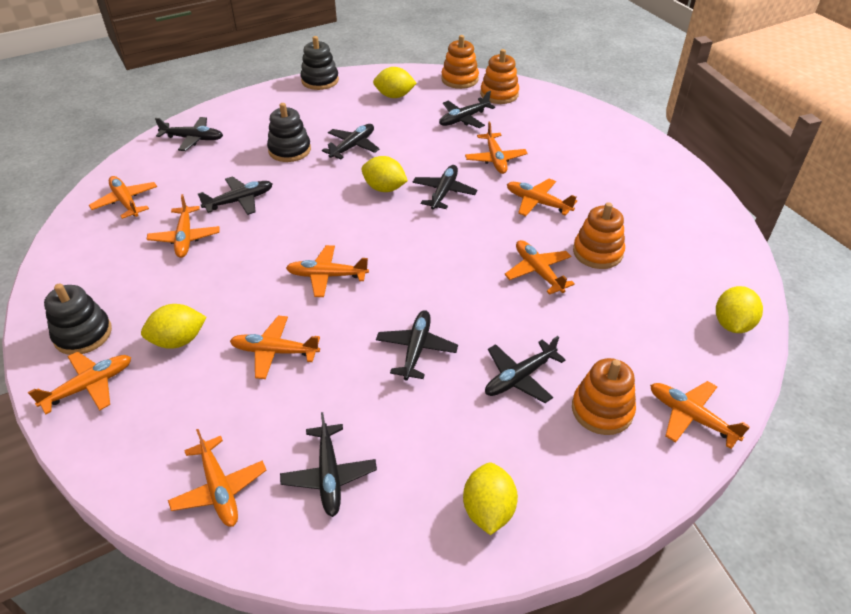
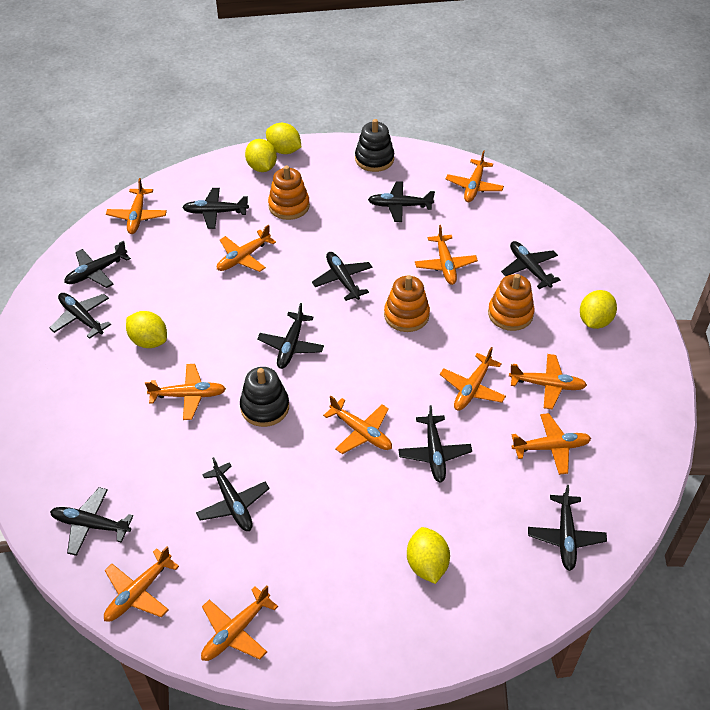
black plane: 8 -> 11
black stacking toy: 3 -> 2
orange plane: 10 -> 11
orange stacking toy: 4 -> 3

